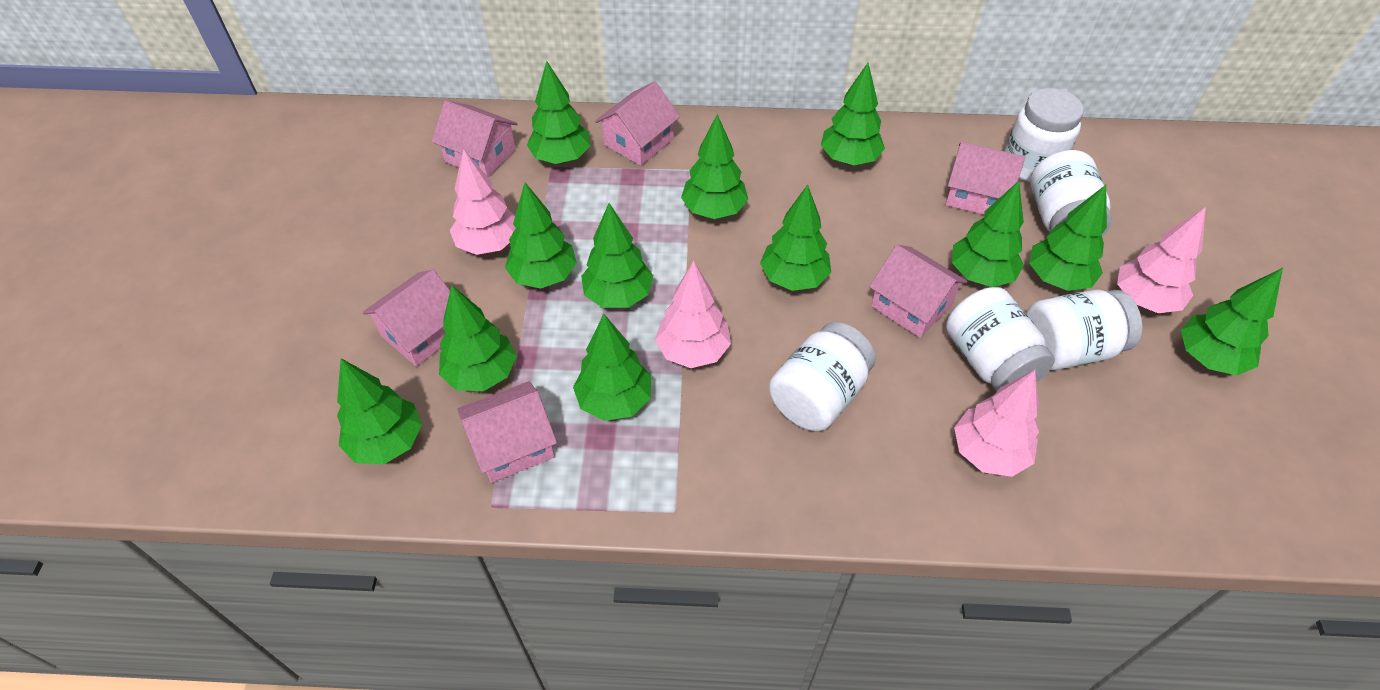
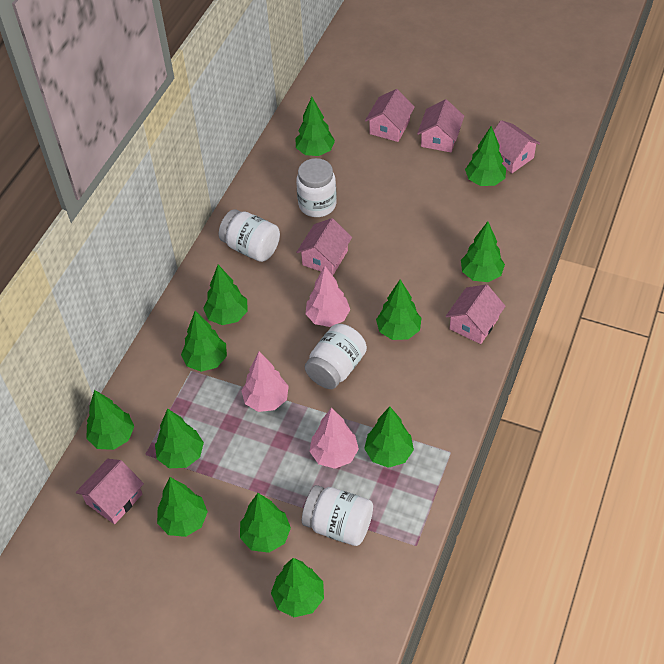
pink tree: 4 -> 3
white jar: 5 -> 4

